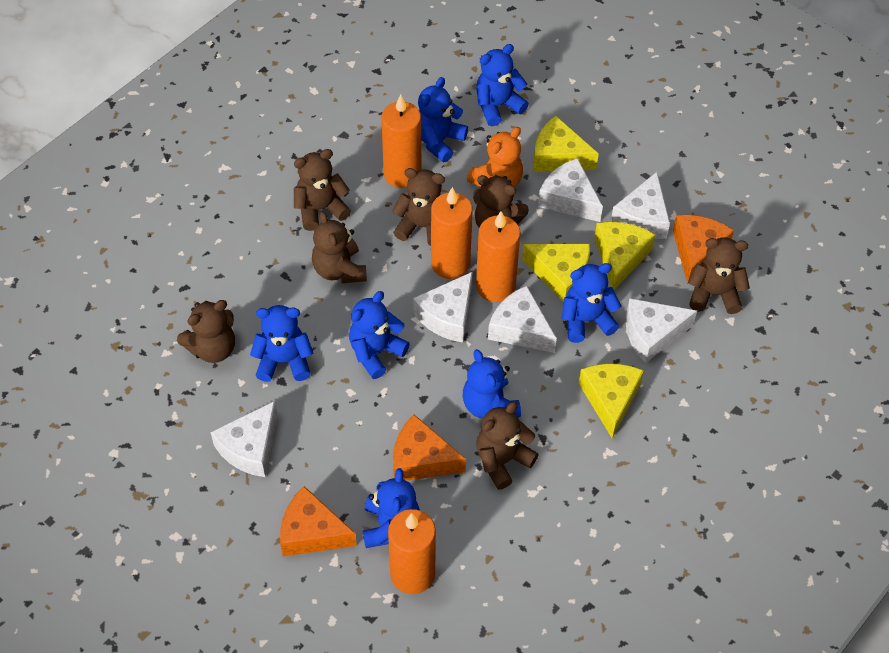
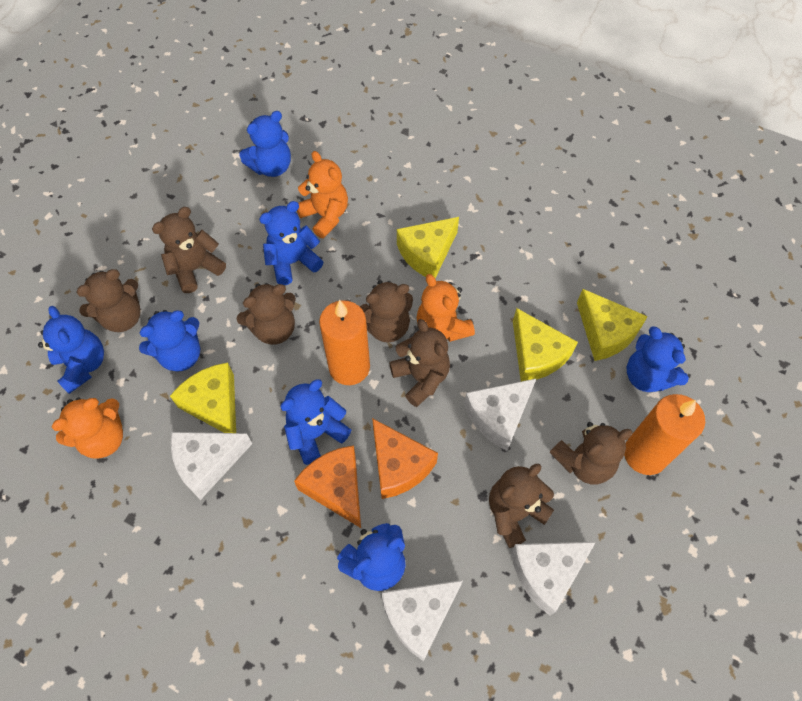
orange candle: 4 -> 2
orange cheese: 3 -> 2
orange teddy bear: 1 -> 3
white cheese: 6 -> 4

